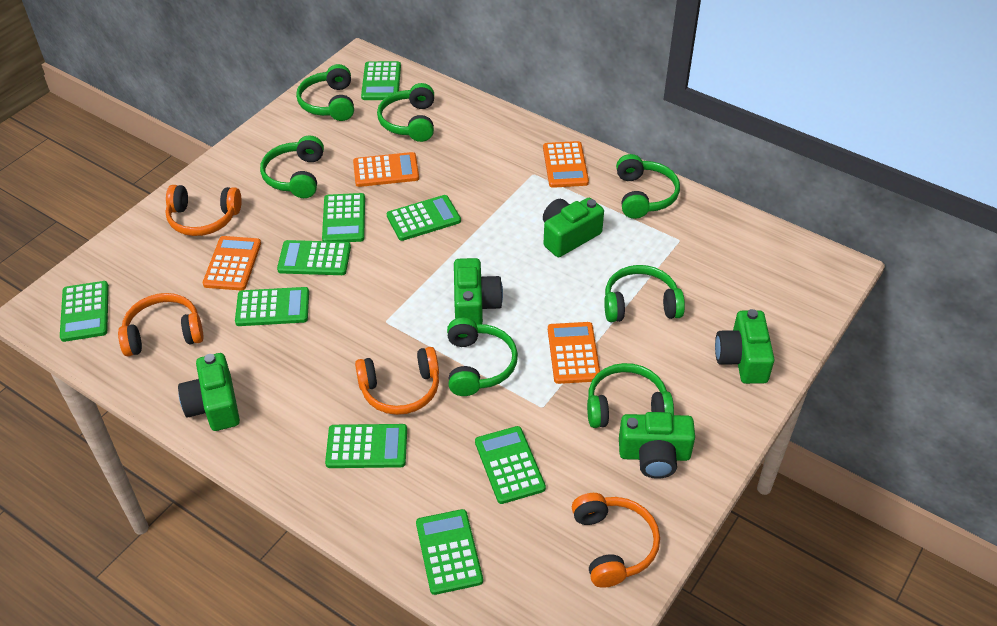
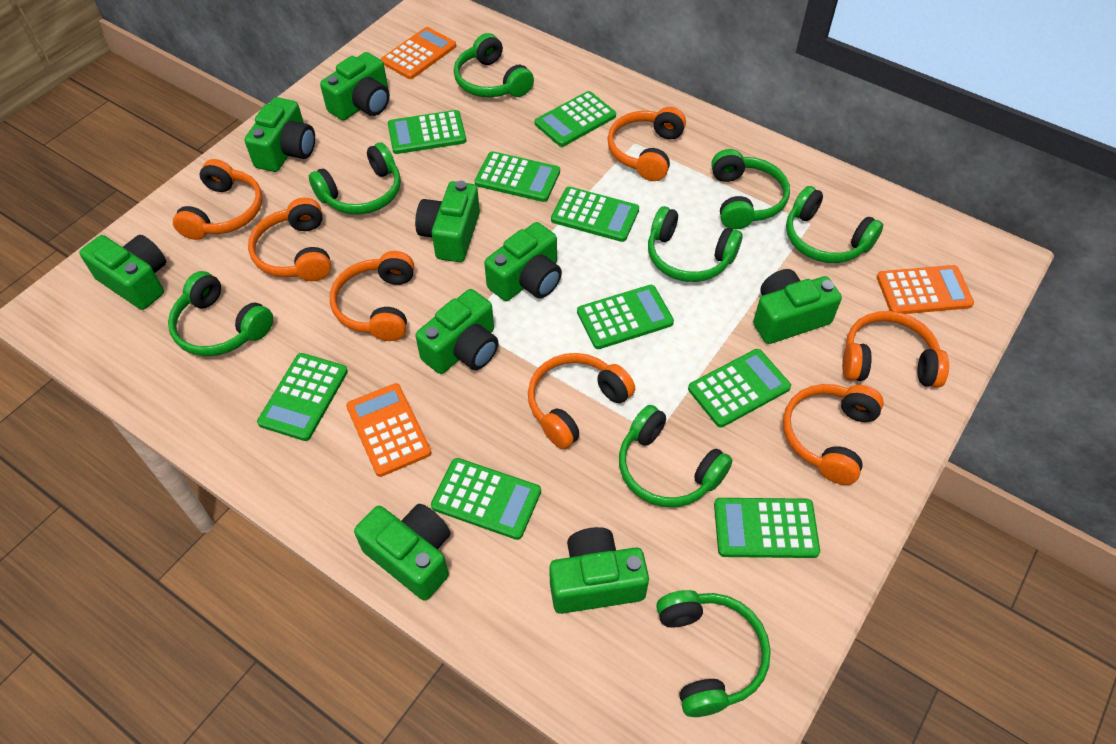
green camera: 5 -> 9
green headphones: 7 -> 8
orange calculator: 4 -> 3
orange headphones: 4 -> 7

